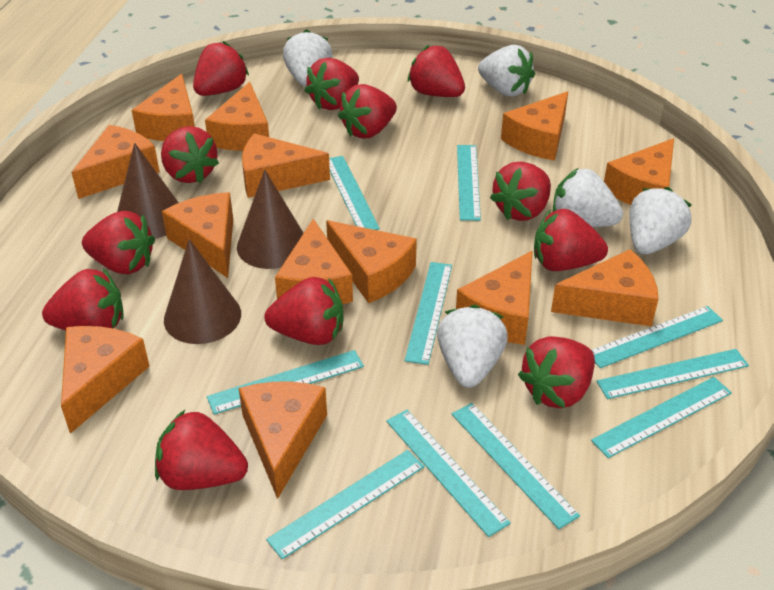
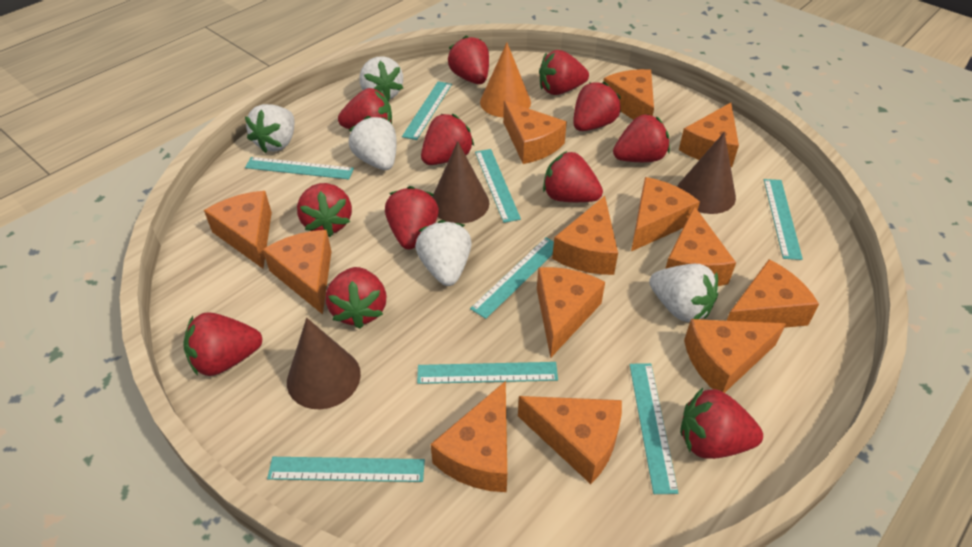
orange cone: 0 -> 1
turquoise ruler: 10 -> 8

